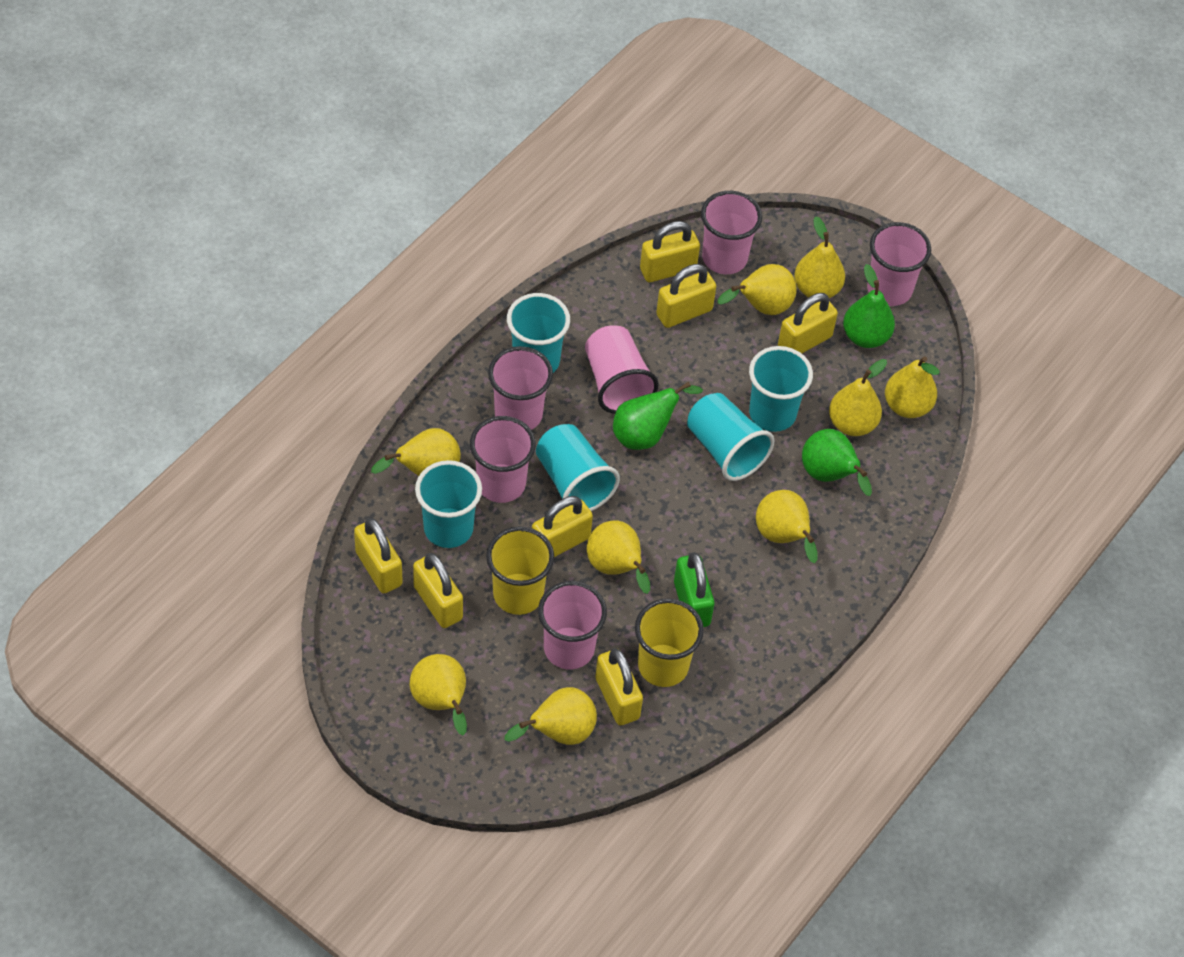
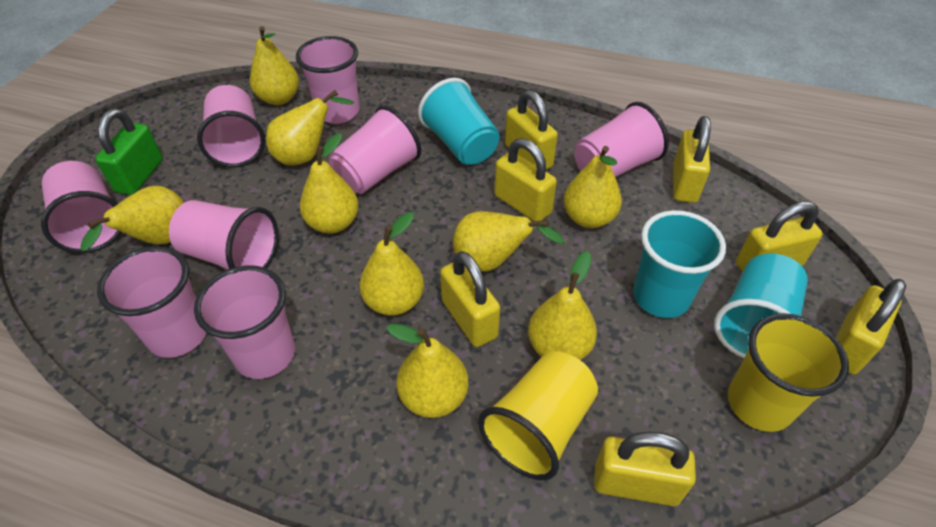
green pear: 3 -> 0
pink cup: 6 -> 8
turquoise cup: 5 -> 3

